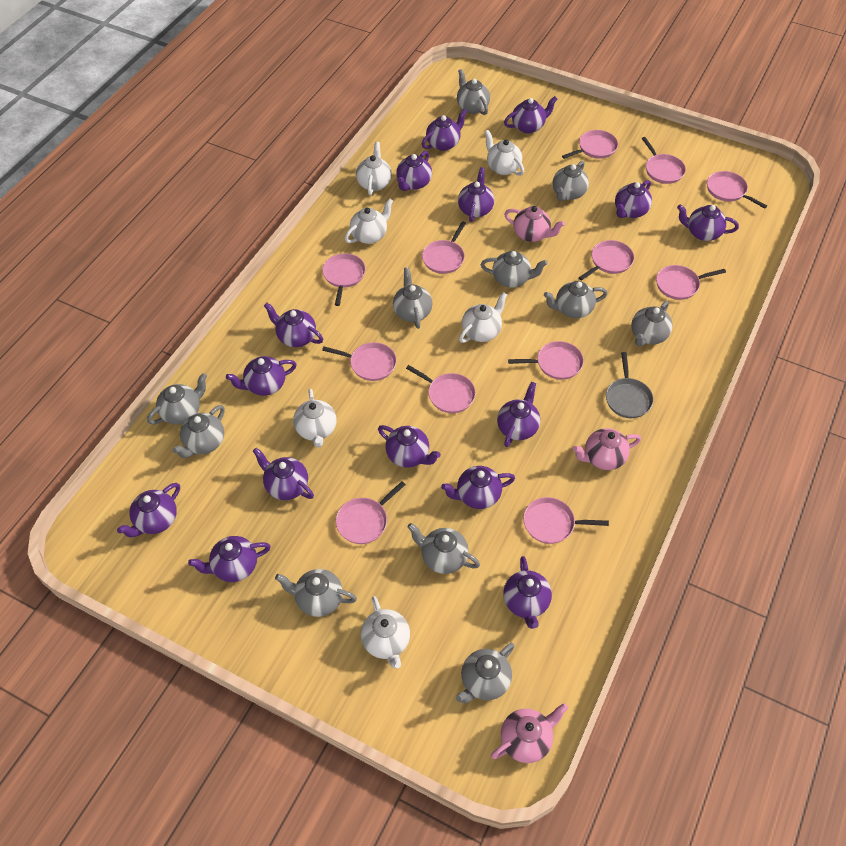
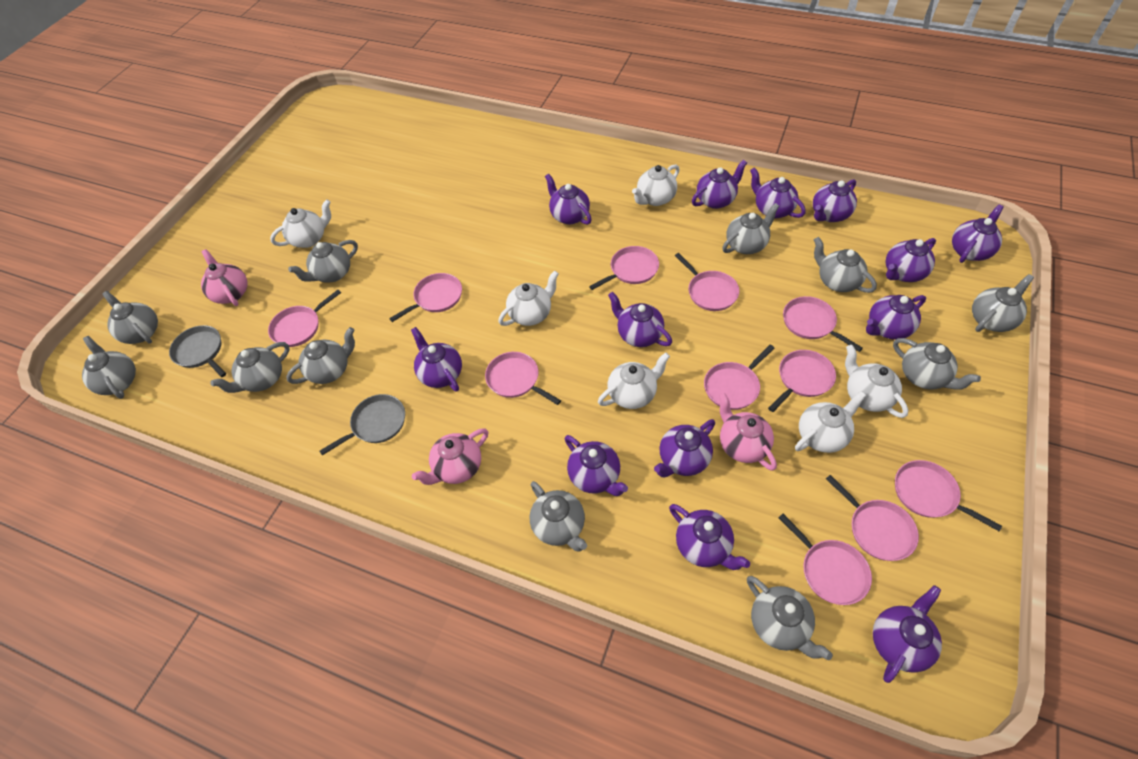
grey pan: 1 -> 2
pink pan: 12 -> 11
purple teapot: 15 -> 13

